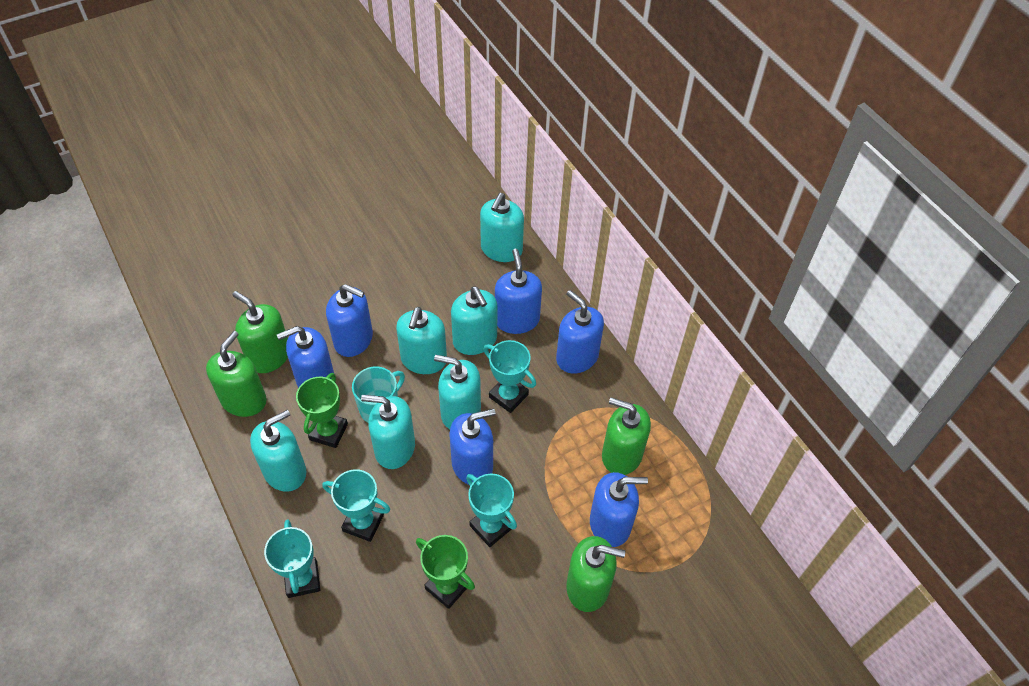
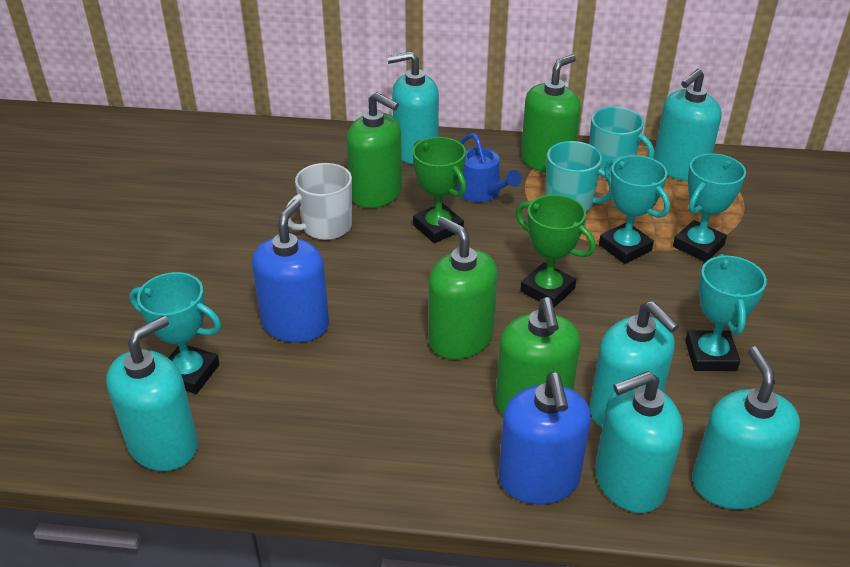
blue soap dispenser: 6 -> 2
blue watering can: 0 -> 1
turquoise mug: 1 -> 2
white mug: 0 -> 1

